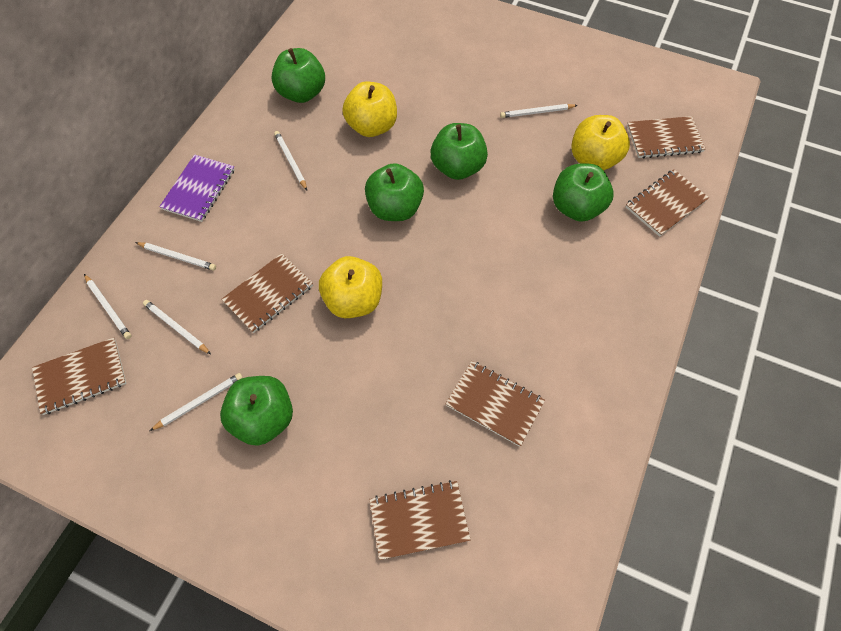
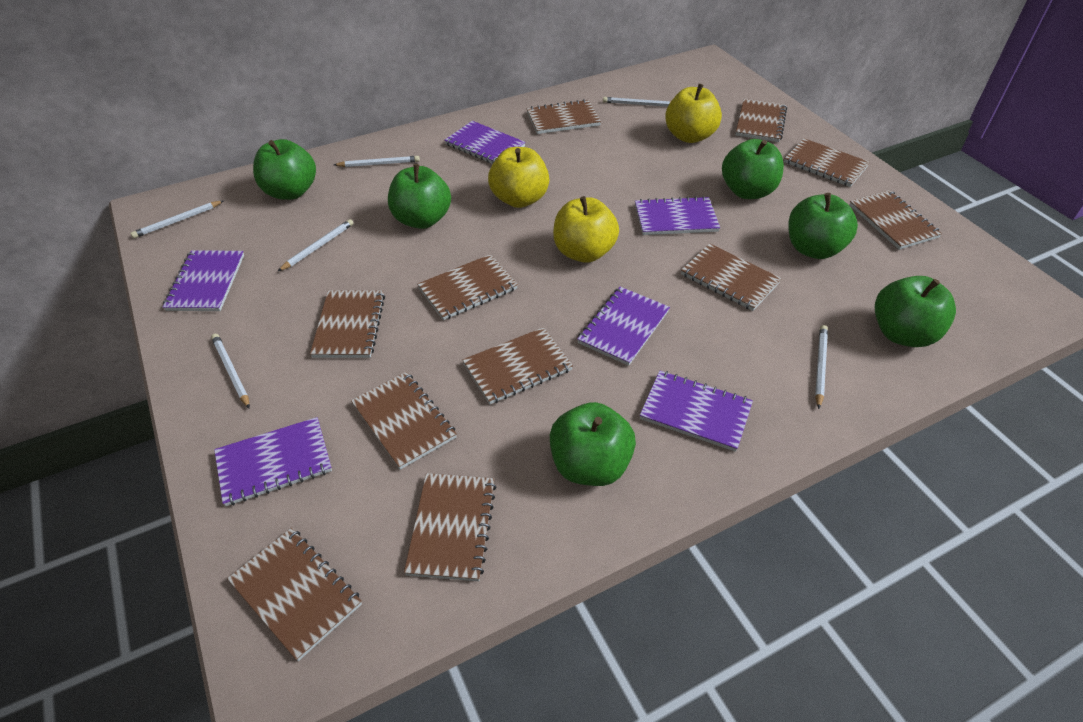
brown notebook: 6 -> 11
green apple: 5 -> 6
purple notebook: 1 -> 6

